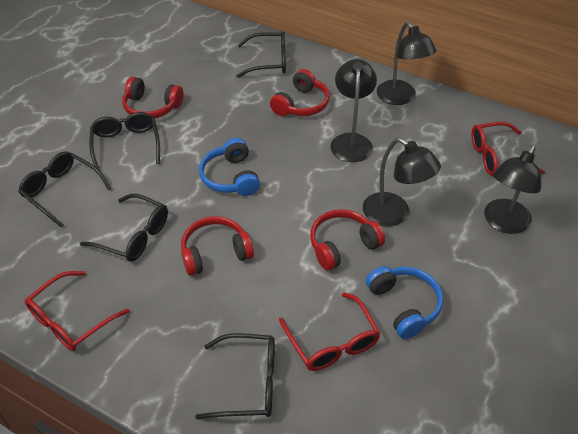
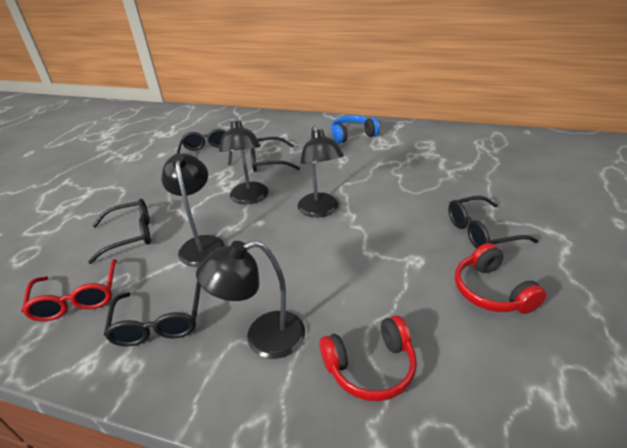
blue headphones: 2 -> 1
red glasses: 3 -> 1
red headphones: 4 -> 2

